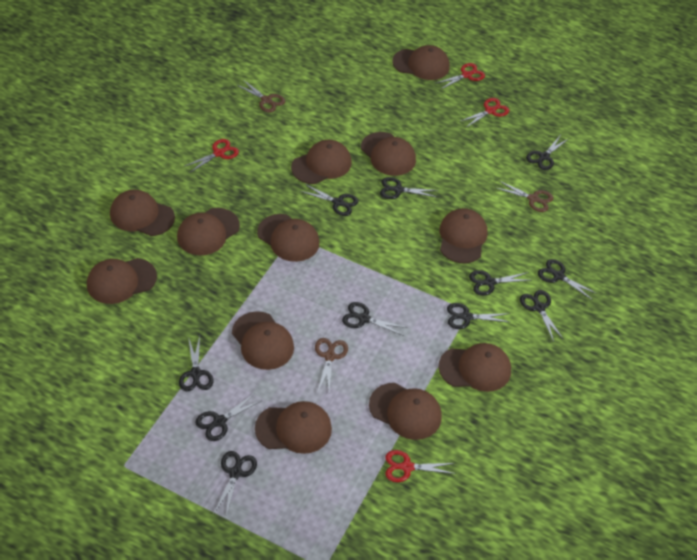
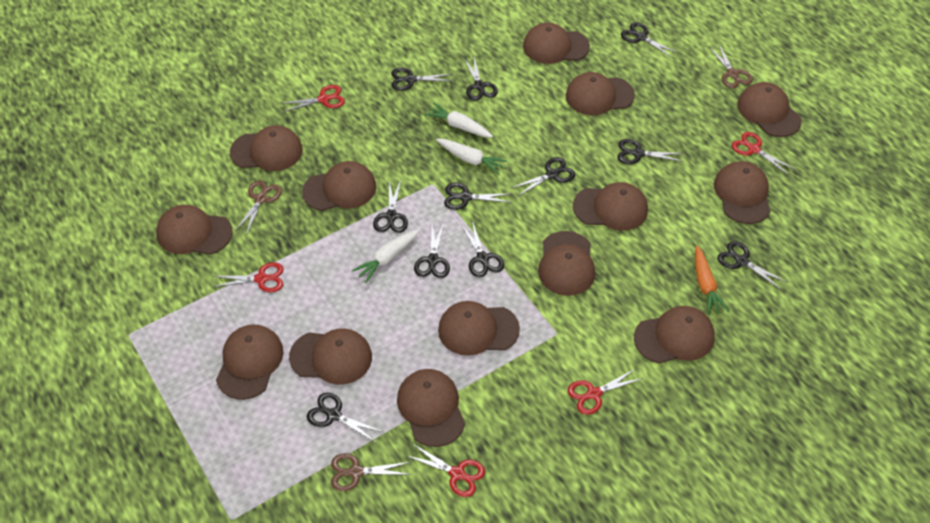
brown cap: 12 -> 14
orange carrot: 0 -> 1
red scissors: 4 -> 5
white carrot: 0 -> 3

